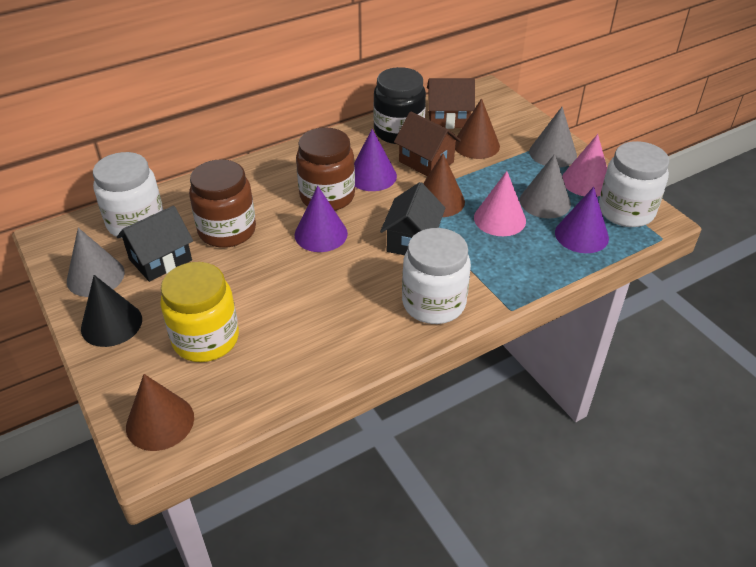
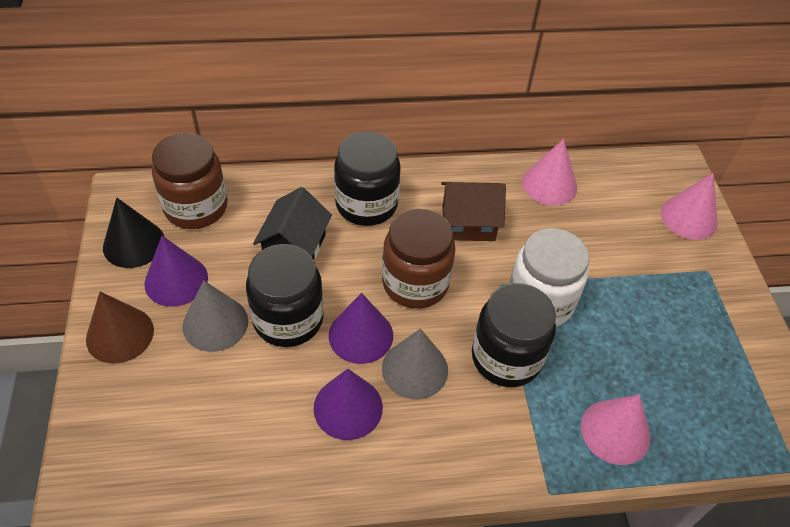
black house: 2 -> 1
black jar: 1 -> 3
brown cone: 3 -> 1
brown house: 2 -> 1
grey cone: 3 -> 2
pink cone: 2 -> 3
white jar: 3 -> 1
yellow jar: 1 -> 0

